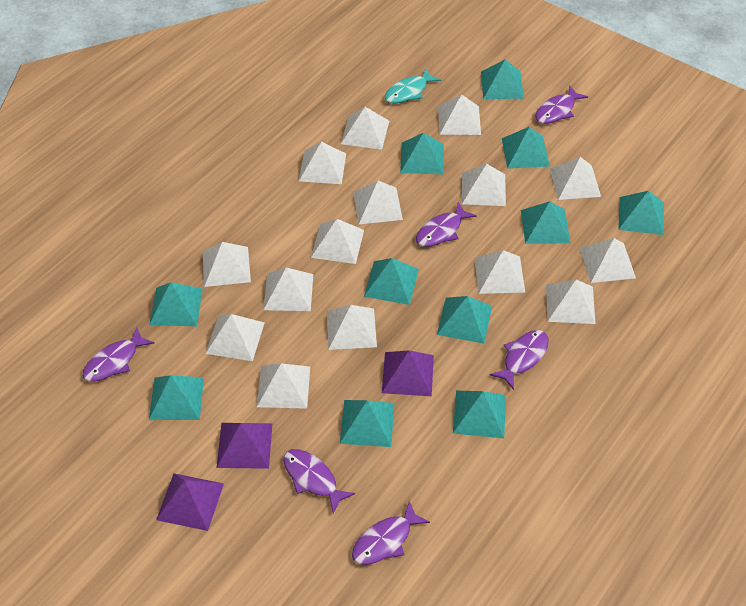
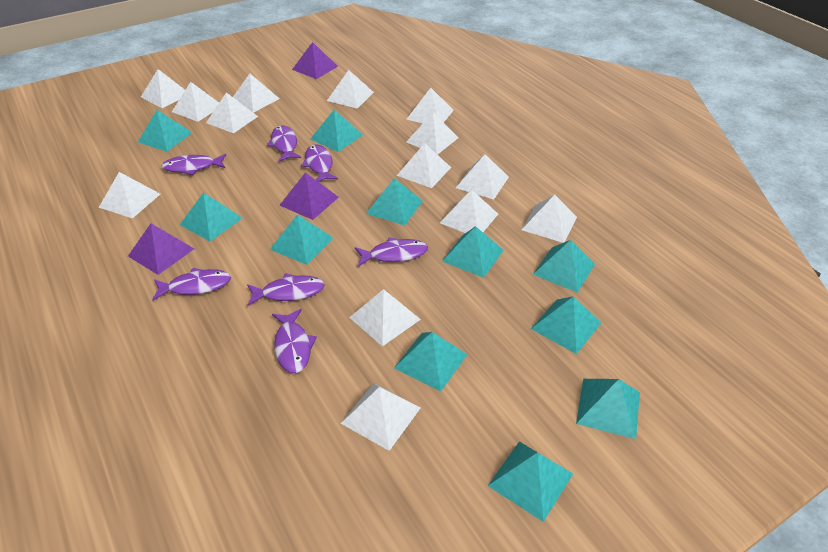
purple fish: 6 -> 7
turquoise fish: 1 -> 0
white pyramid: 15 -> 14

